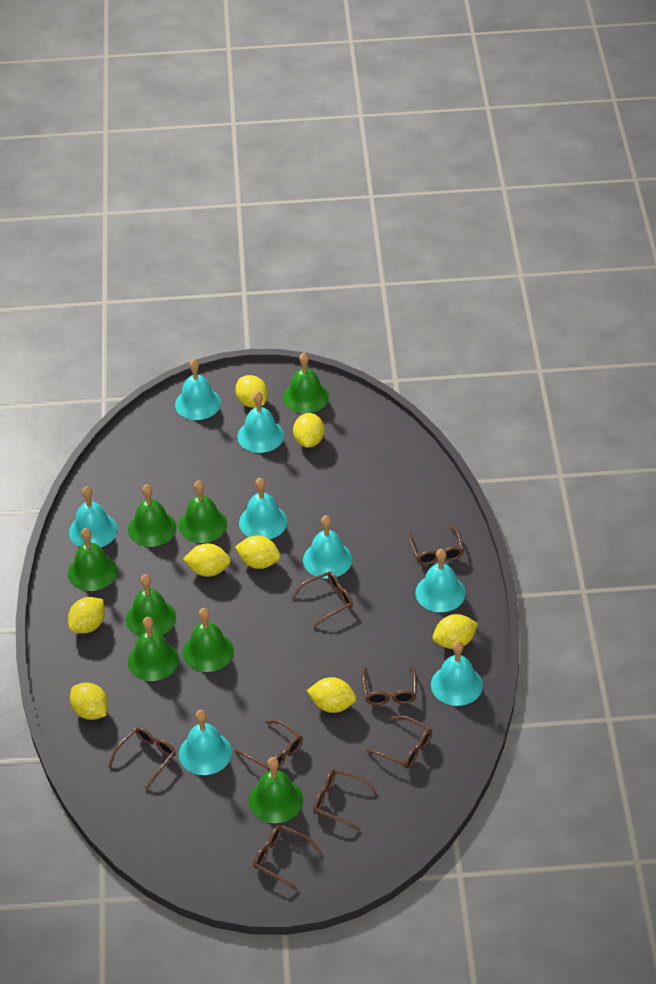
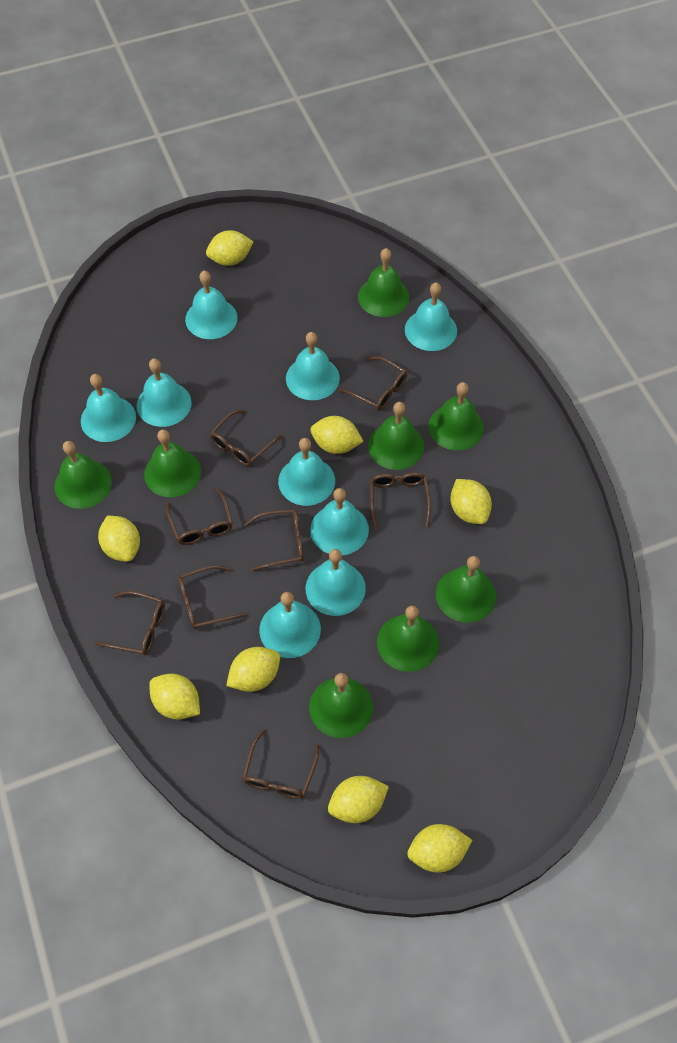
turquoise bell: 8 -> 9

